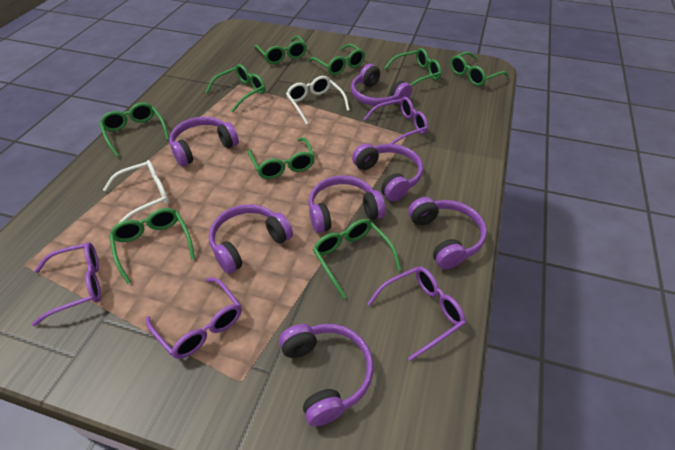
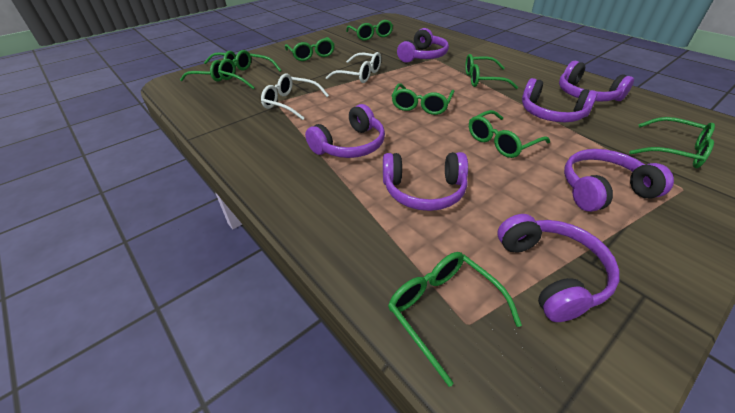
purple glasses: 4 -> 0

